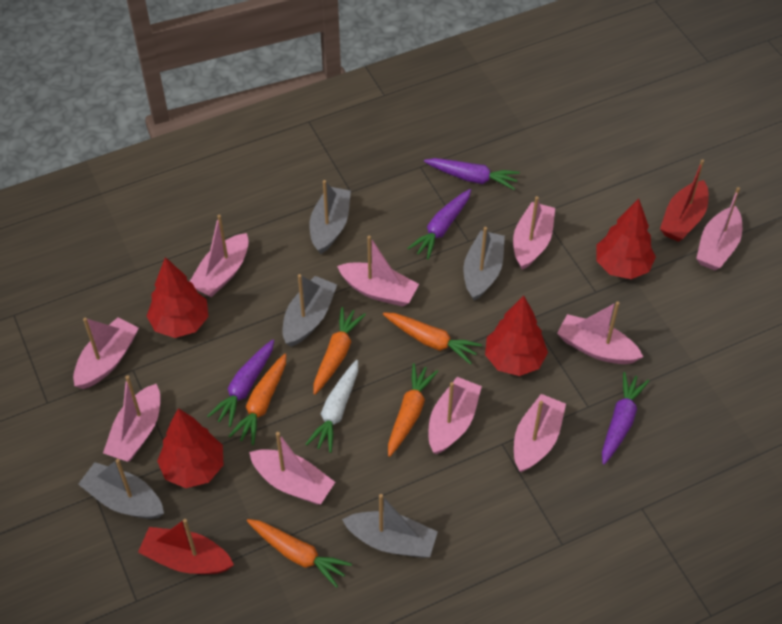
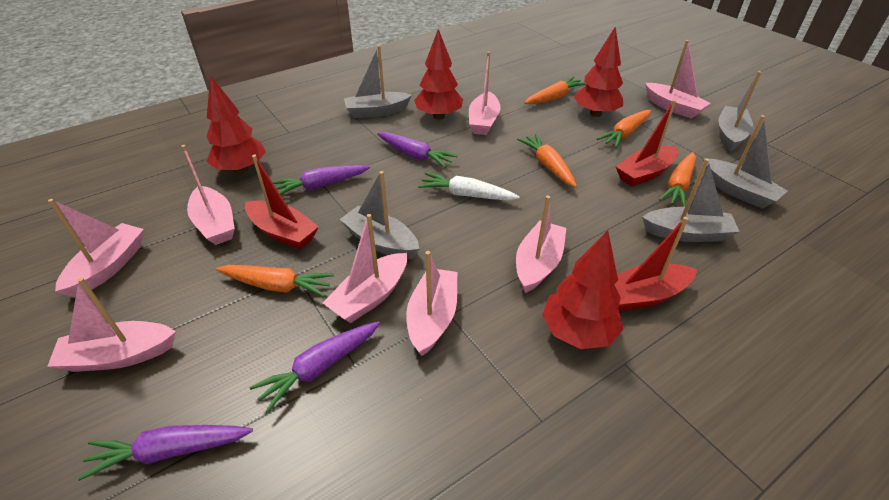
pink boat: 10 -> 8
red boat: 2 -> 3

